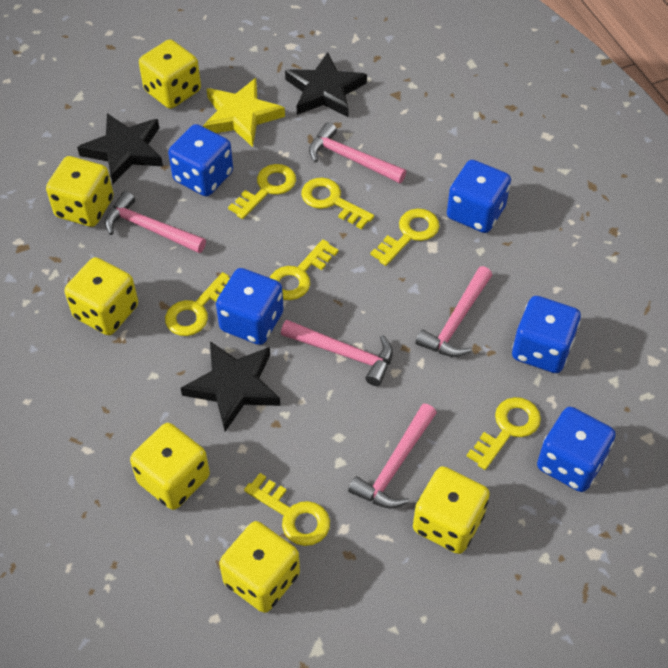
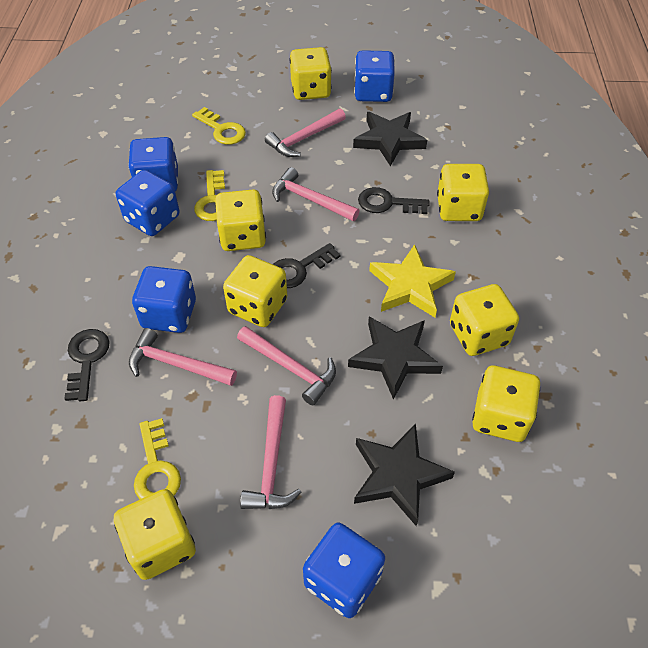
black key: 0 -> 3
yellow dice: 6 -> 7
yellow key: 7 -> 3

